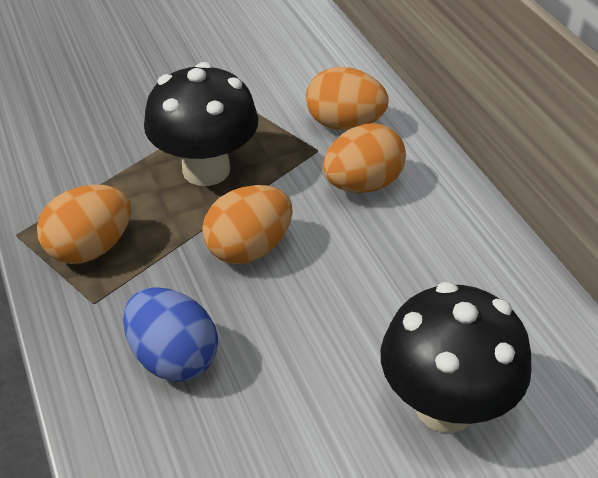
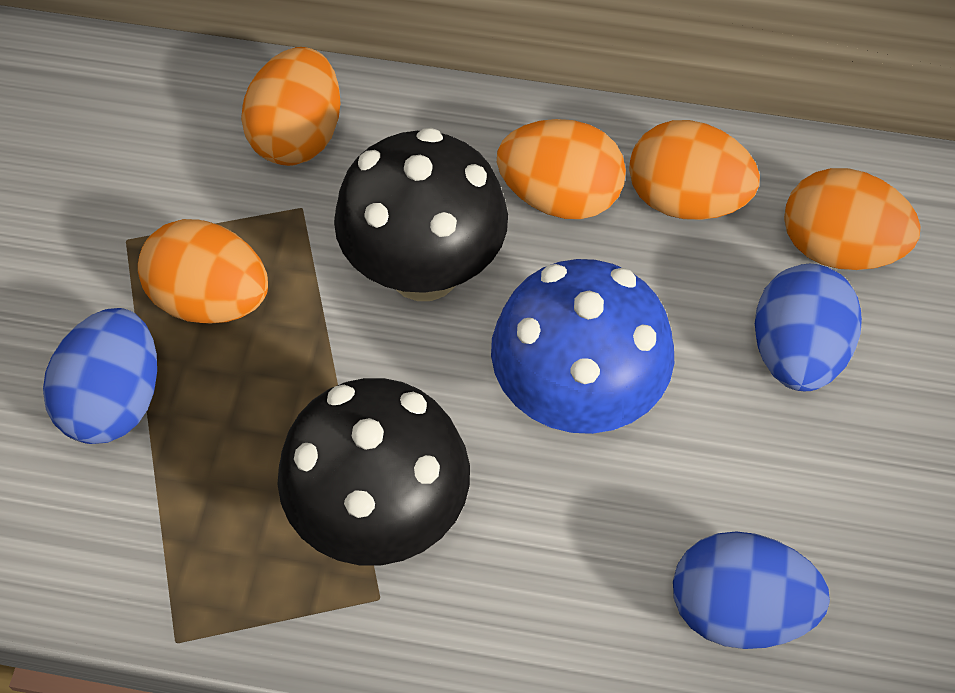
blue egg: 1 -> 3
blue mushroom: 0 -> 1
orange egg: 4 -> 5

